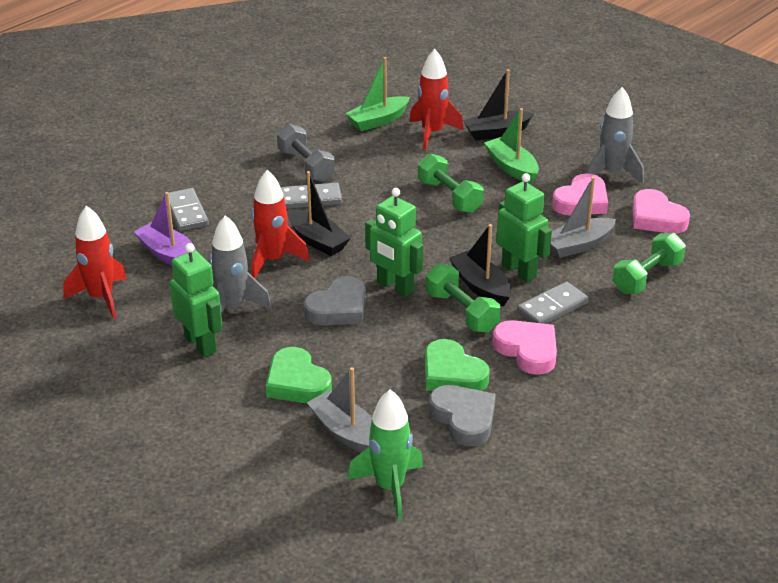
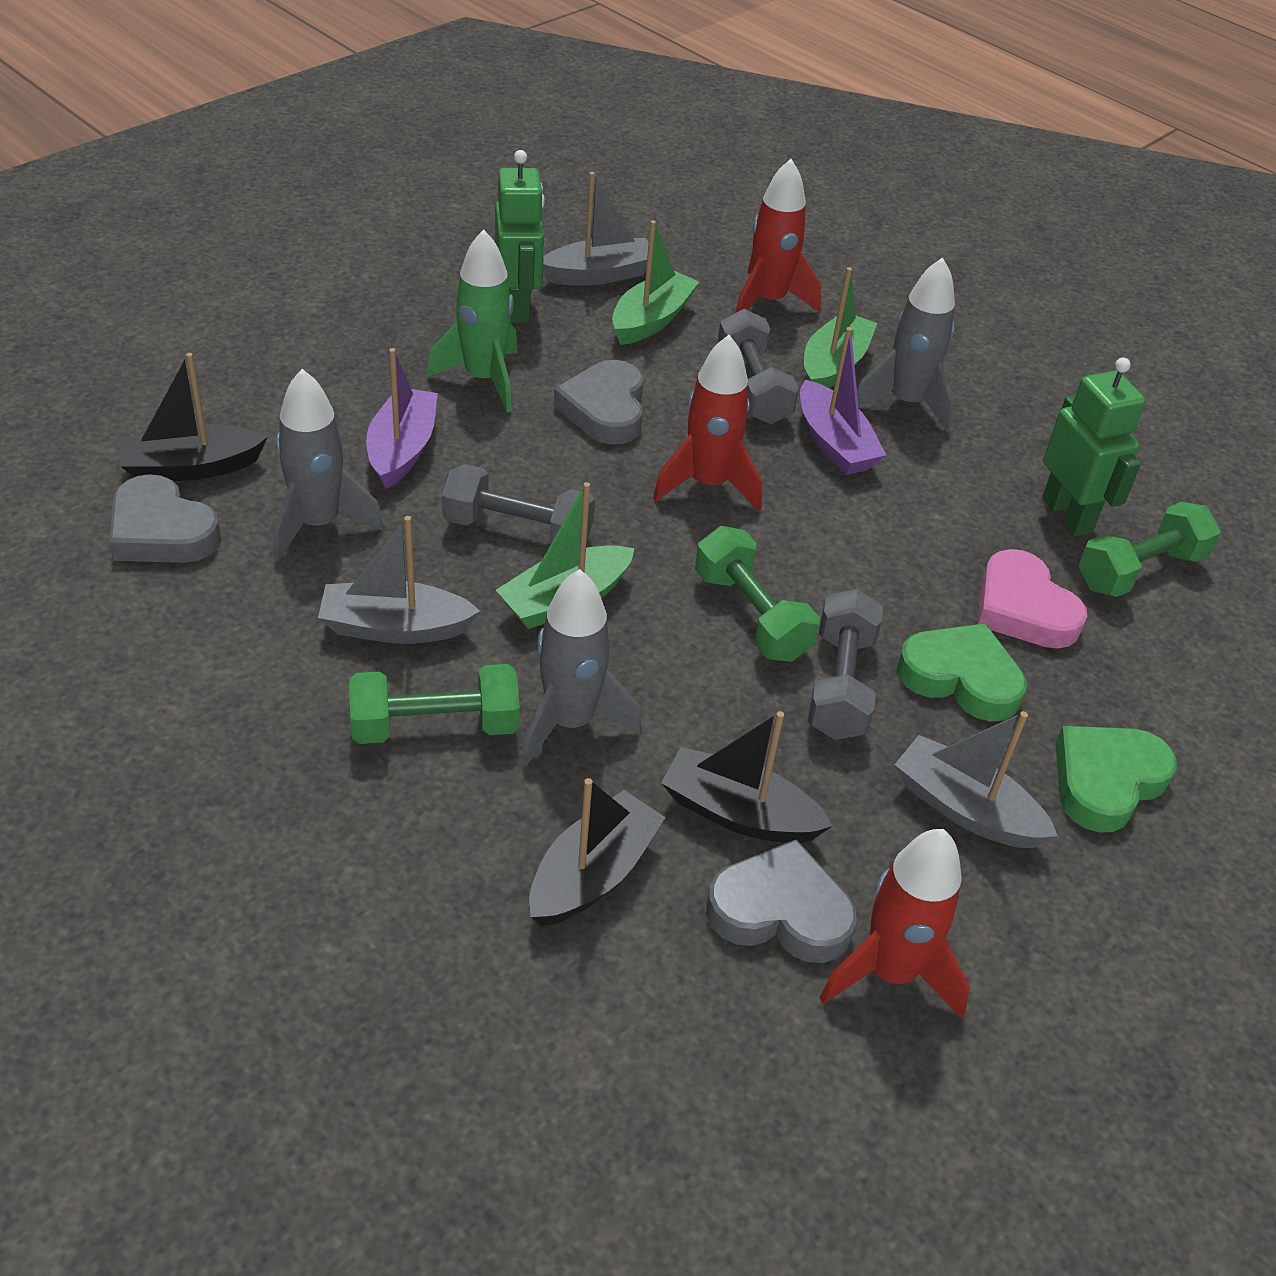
green boat: 2 -> 3
green robot: 3 -> 2
grey boat: 2 -> 3
grey domino: 3 -> 0
grey dumbbell: 1 -> 3
grey heart: 2 -> 3
grey rocket: 2 -> 3
pink heart: 3 -> 1
purple boat: 1 -> 2

